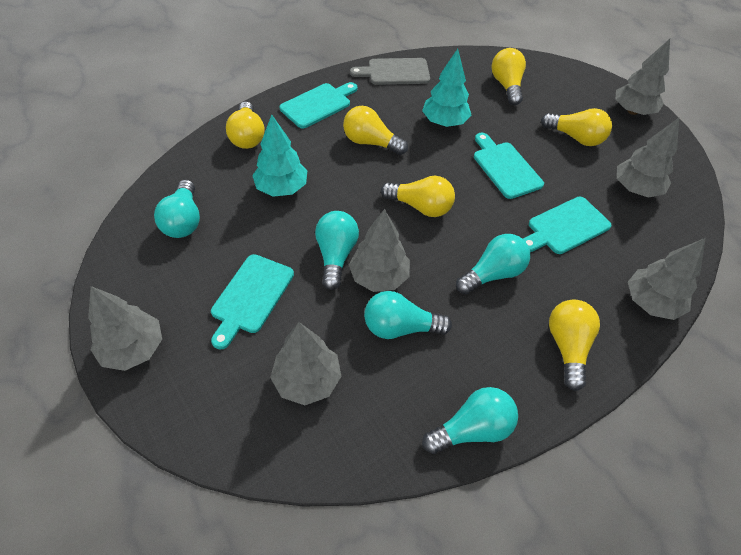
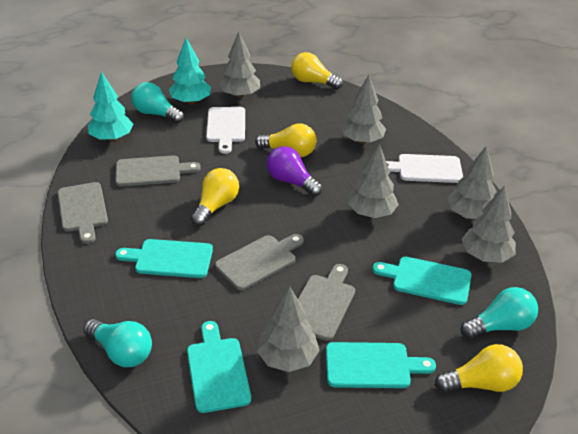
grey cutting board: 1 -> 4
purple light bulb: 0 -> 1
turquoise light bulb: 5 -> 3
white cutting board: 0 -> 2
yellow light bulb: 6 -> 4

